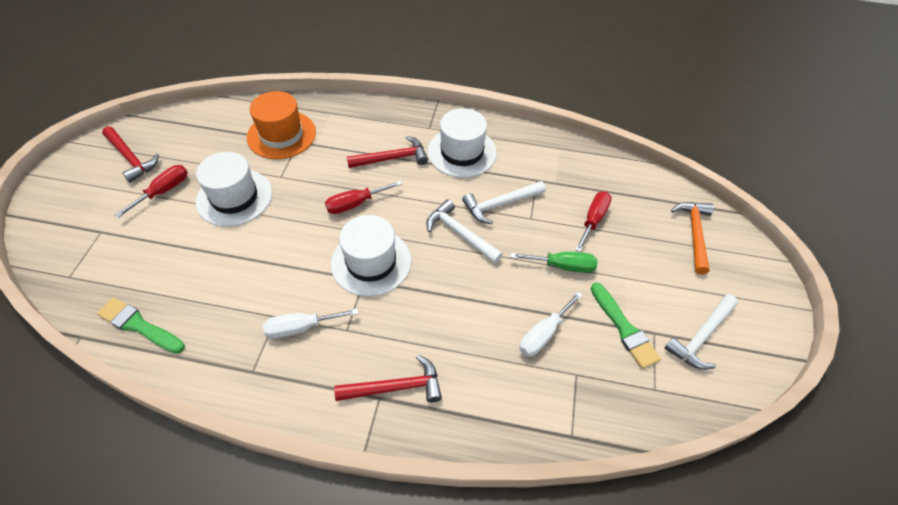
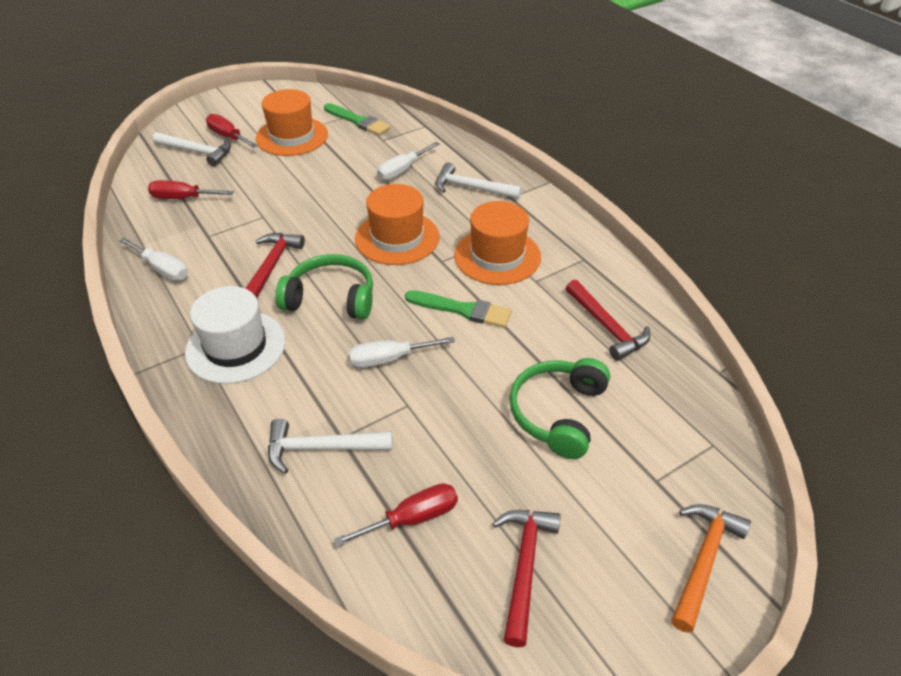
green headphones: 0 -> 2
green screwdriver: 1 -> 0
orange hat: 1 -> 3
white hat: 3 -> 1
white screwdriver: 2 -> 3

